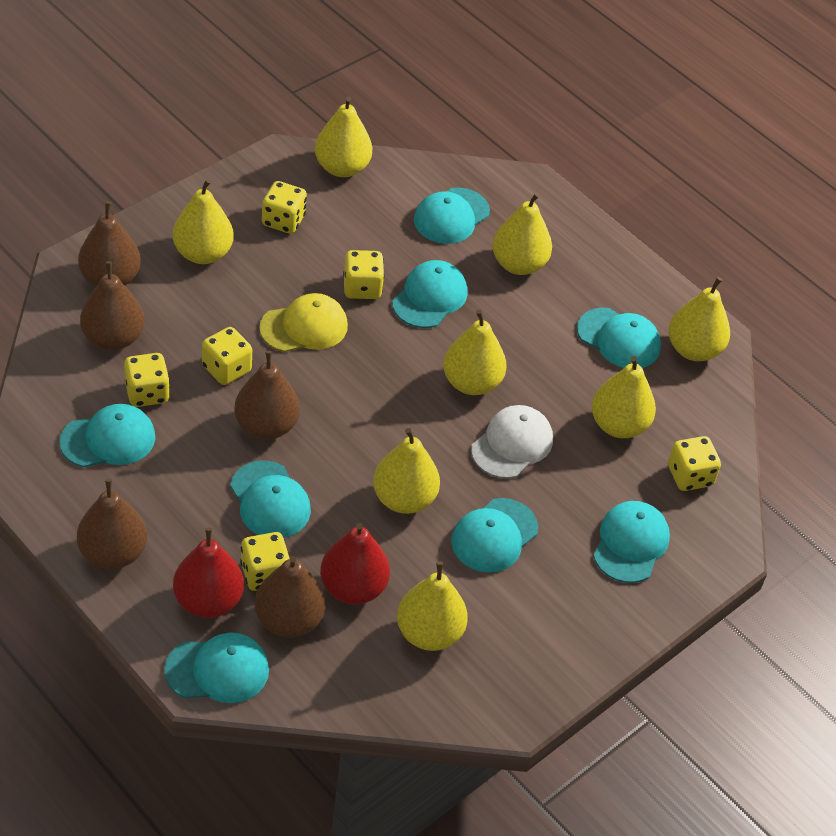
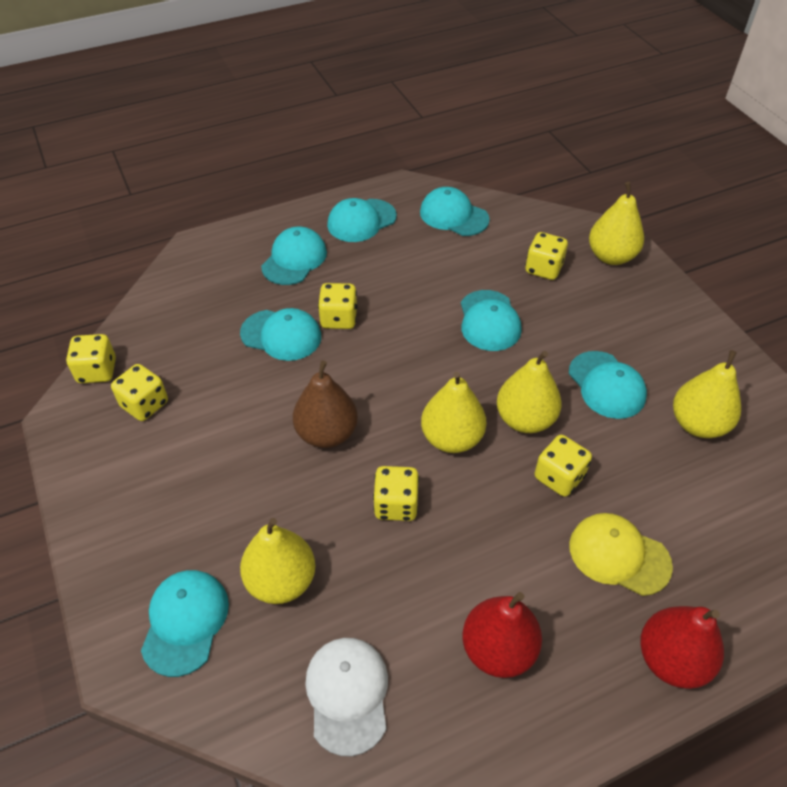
brown pear: 5 -> 1
turquoise cap: 8 -> 7
yellow pear: 8 -> 5

